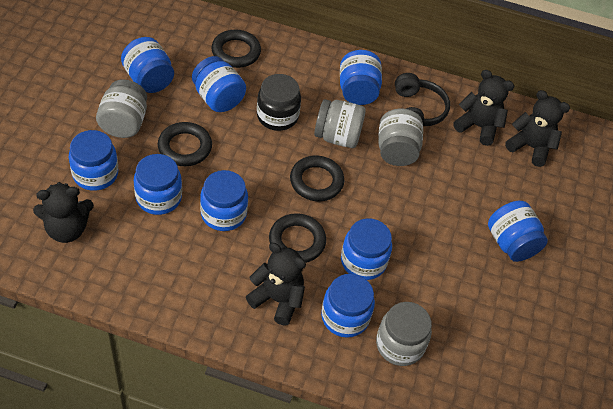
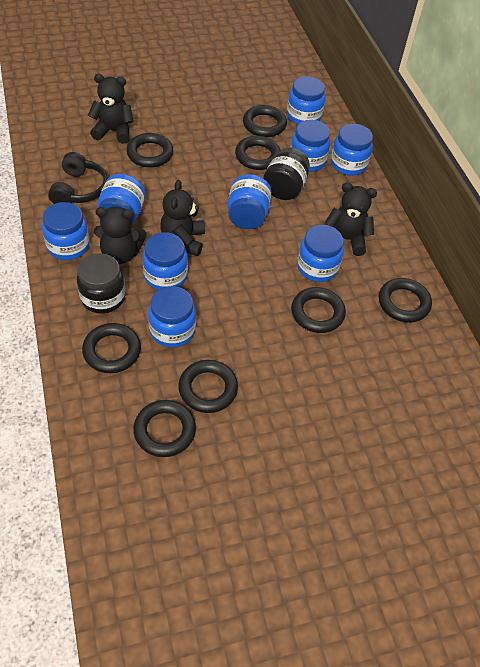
black jar: 1 -> 2
black ring: 4 -> 8
grey jar: 4 -> 0

